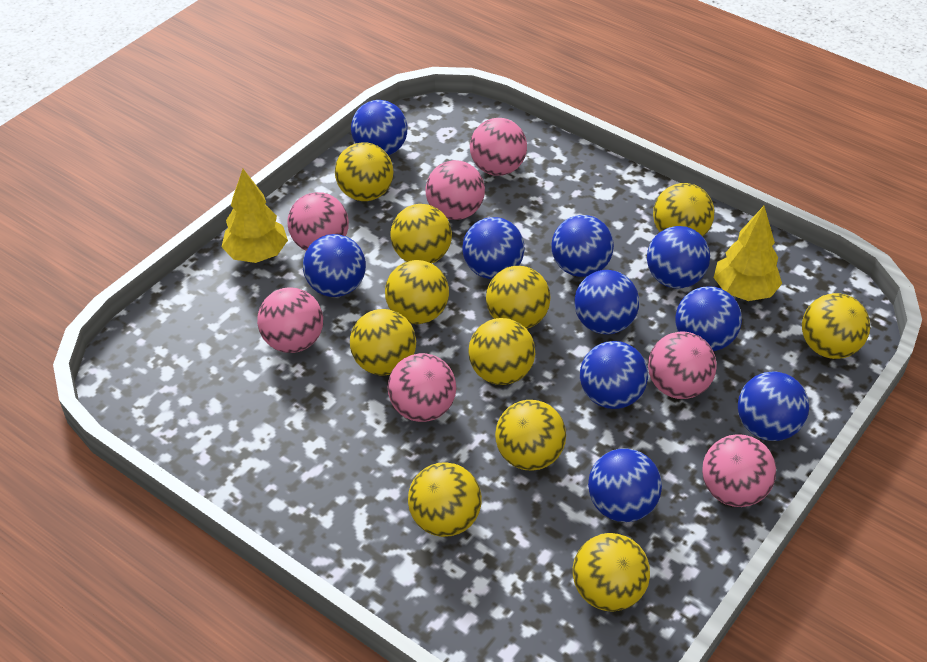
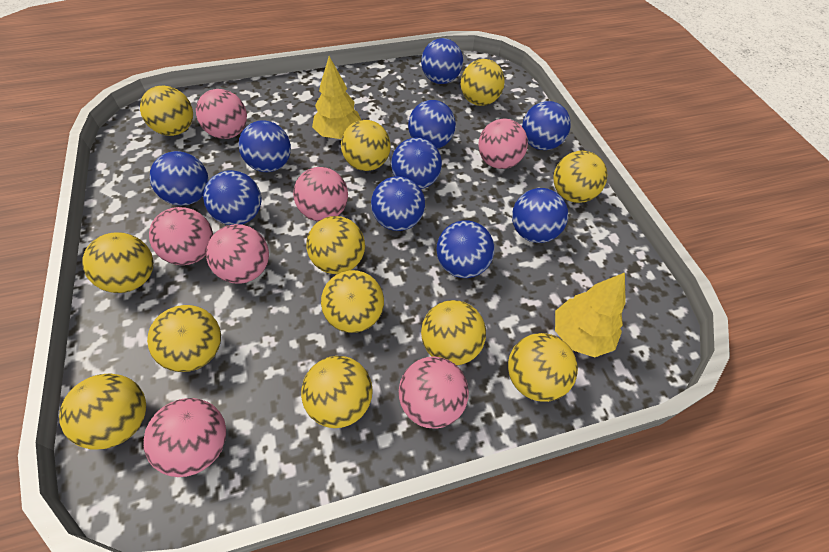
yellow ball: 11 -> 12

